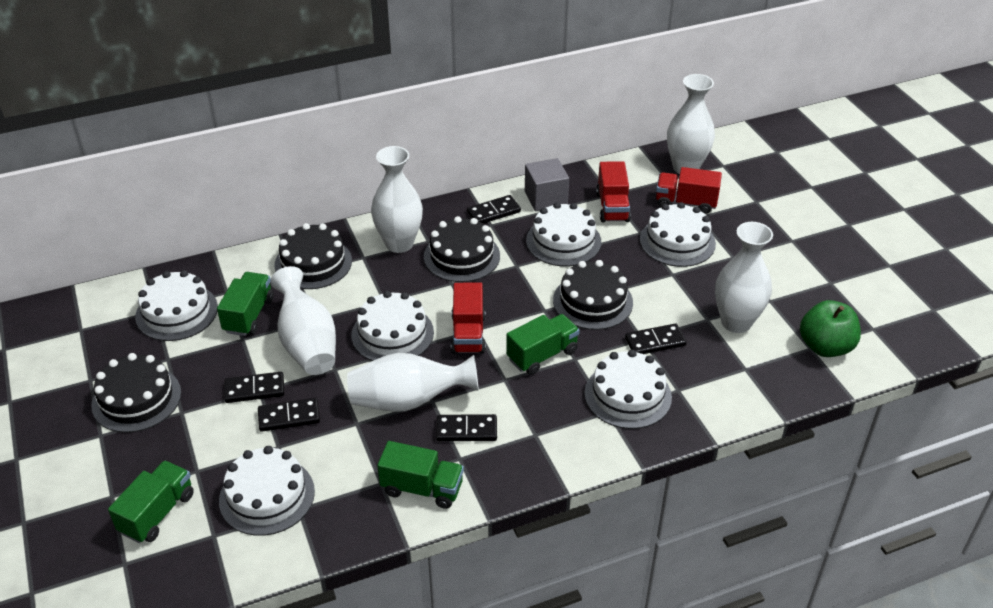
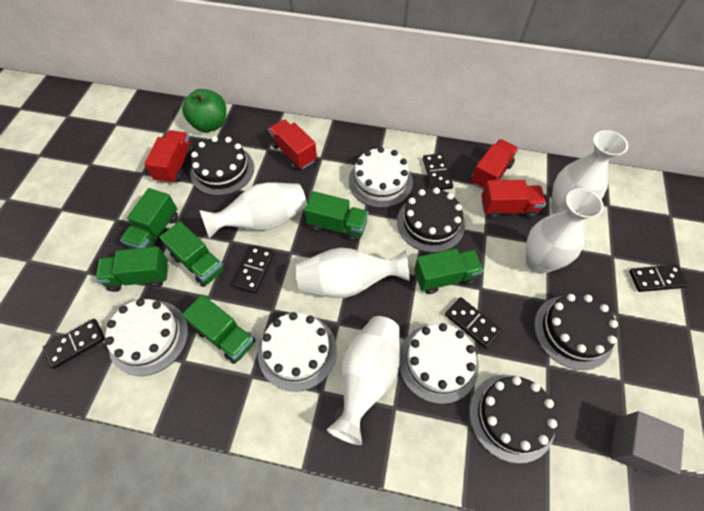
green truck: 4 -> 6
red truck: 3 -> 4
white cake: 6 -> 4

